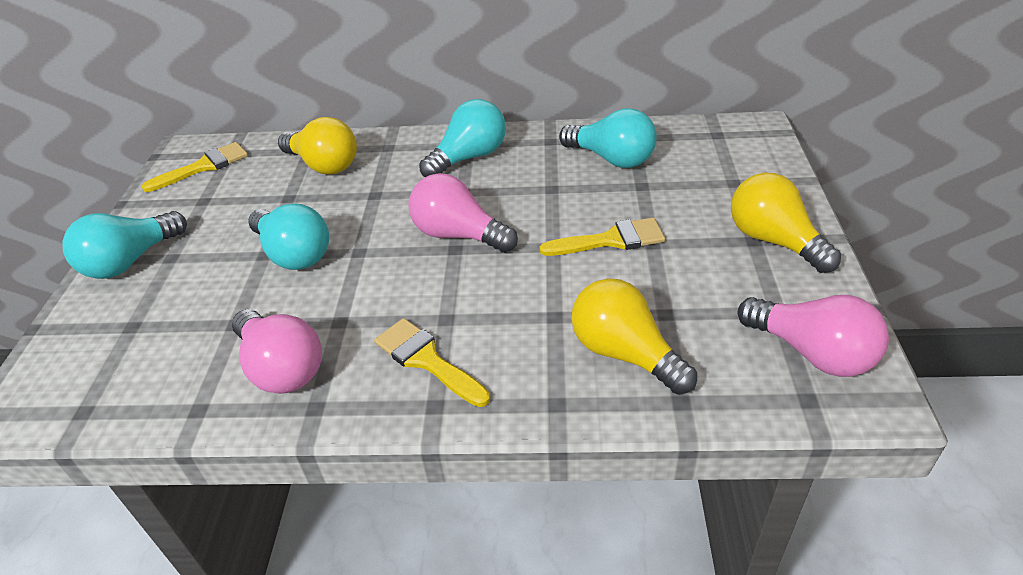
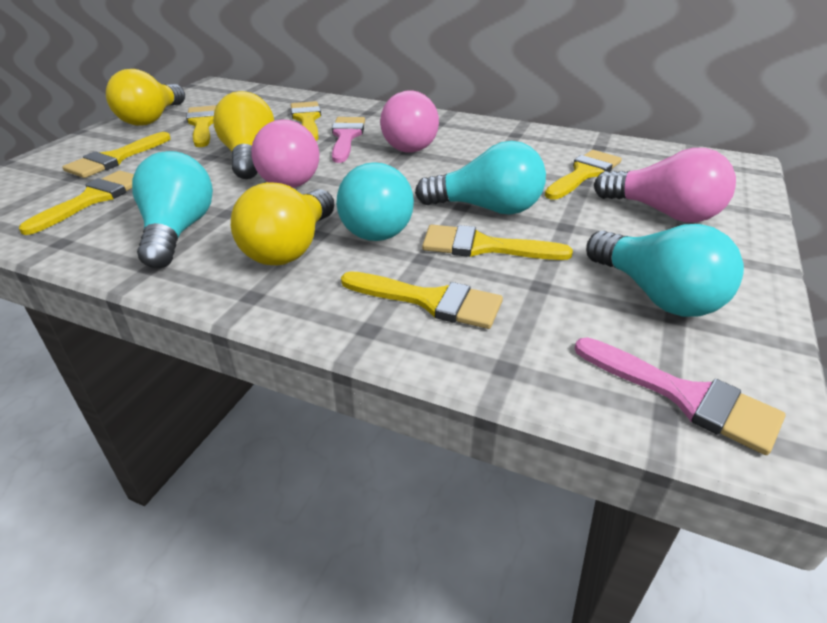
pink brush: 0 -> 2
yellow brush: 3 -> 7

